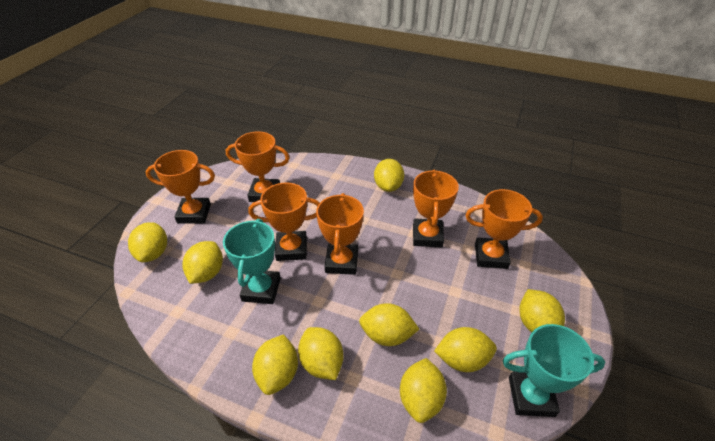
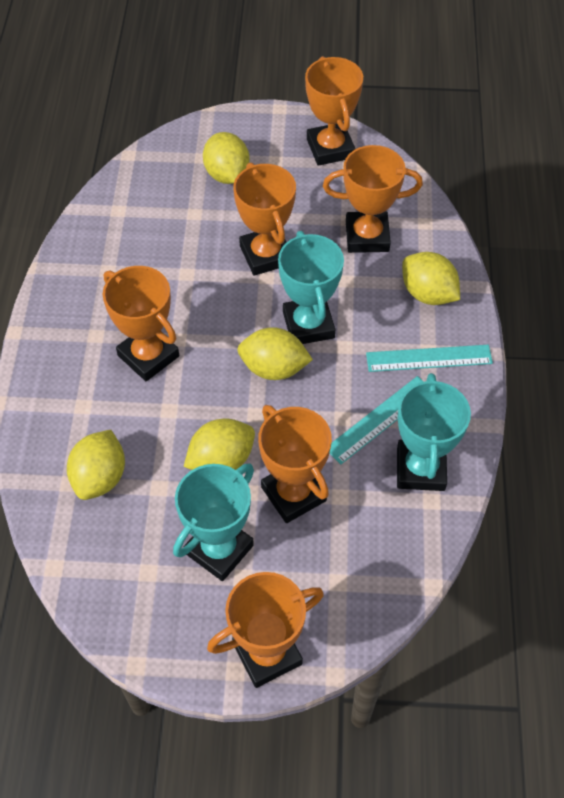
turquoise ruler: 0 -> 2
turquoise trophy: 2 -> 3
yellow lemon: 9 -> 5

